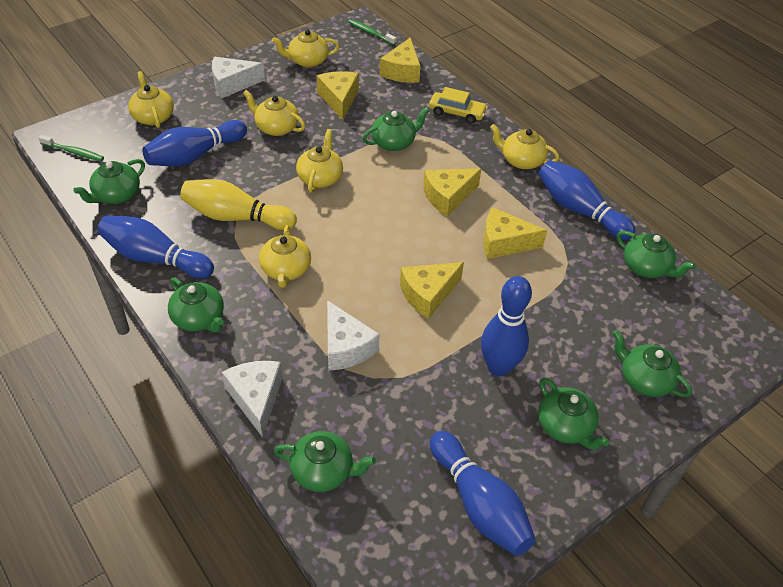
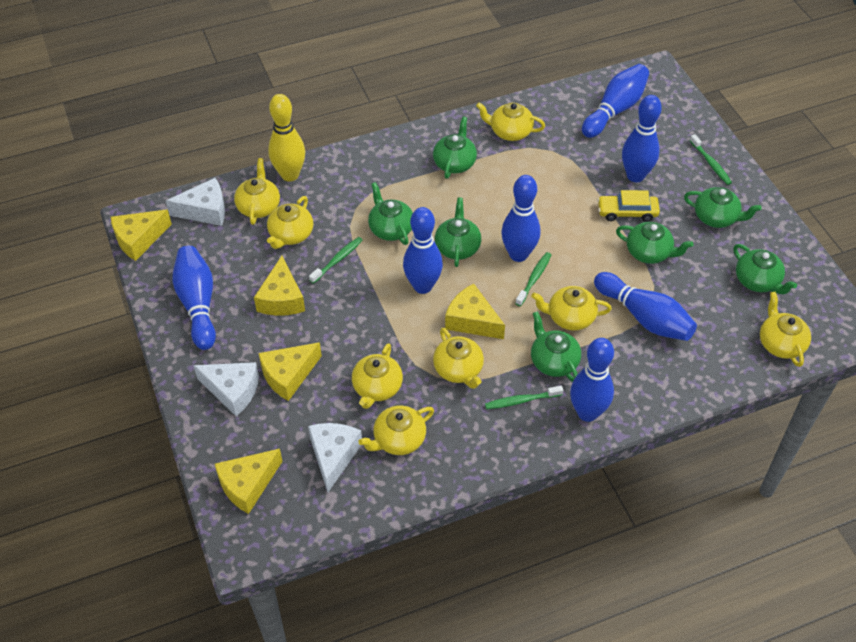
blue bowling pin: 5 -> 7
green toothbrush: 2 -> 4
yellow teapot: 6 -> 8

